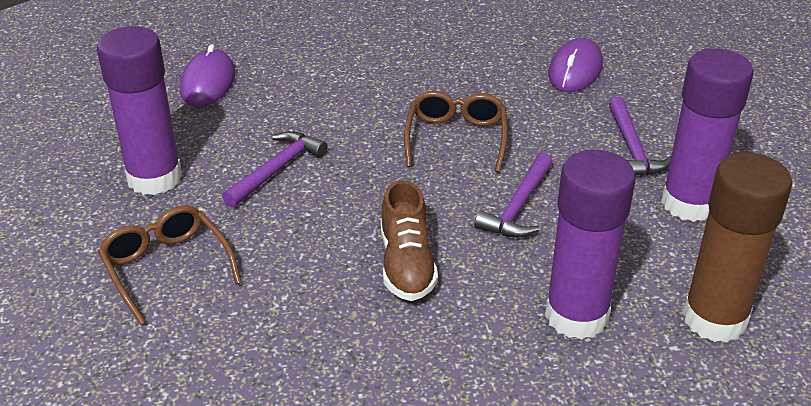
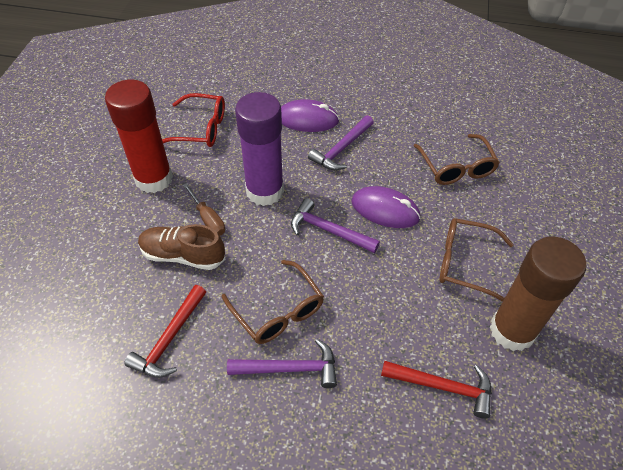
brown glasses: 2 -> 3
brown screwdriver: 0 -> 1
purple glue stick: 3 -> 1
red glasses: 0 -> 1
red glue stick: 0 -> 1
red hammer: 0 -> 2

